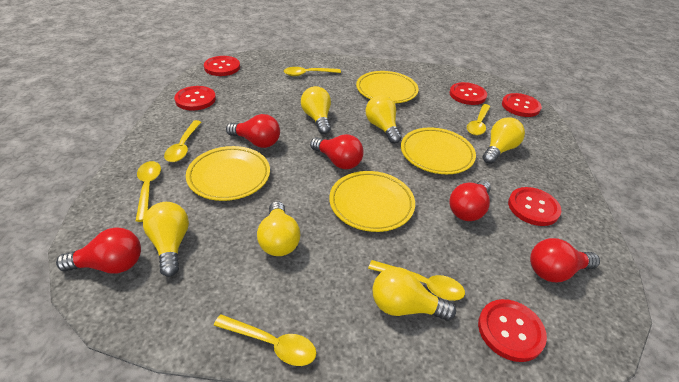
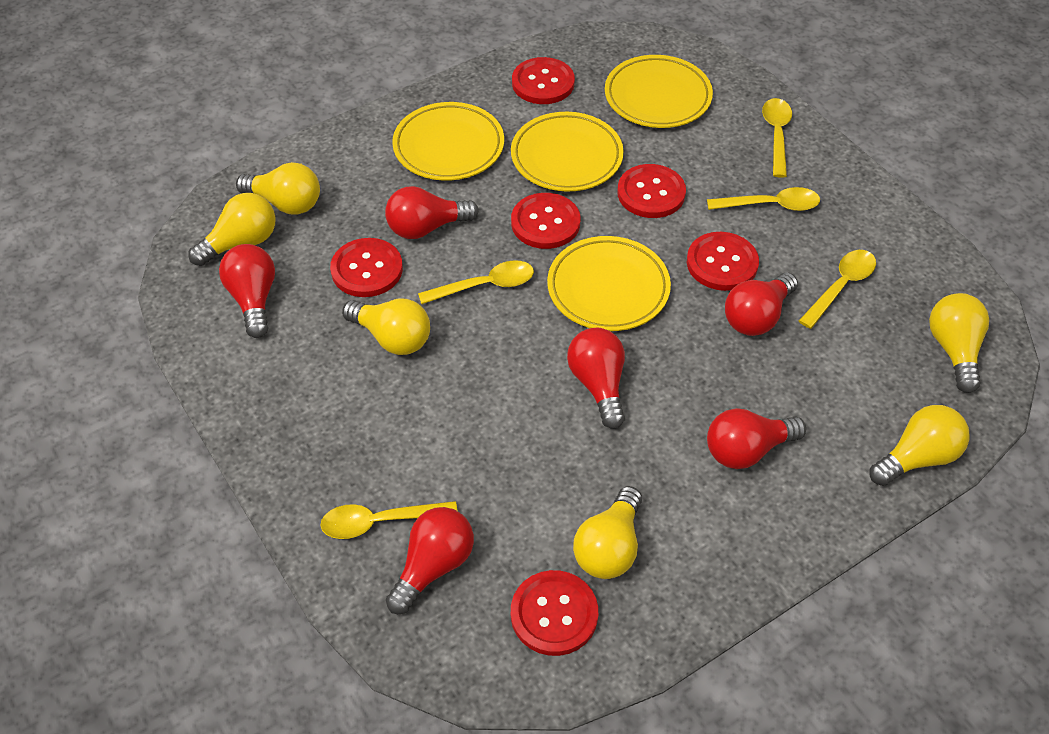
red light bulb: 5 -> 6
yellow spoon: 6 -> 5

